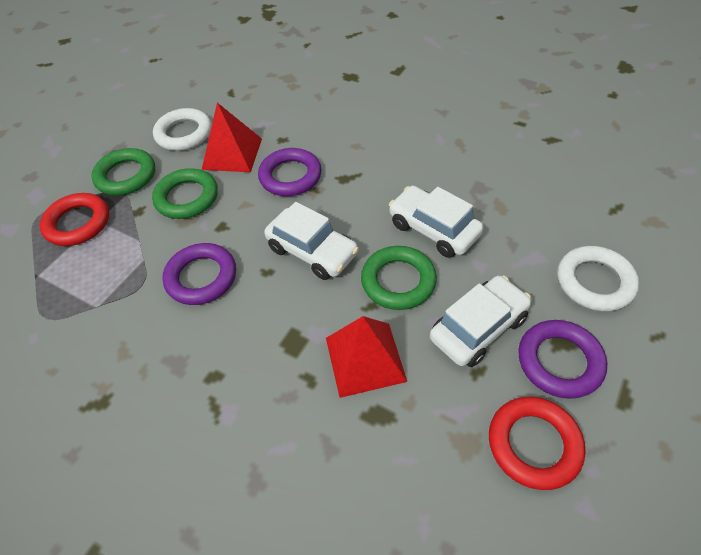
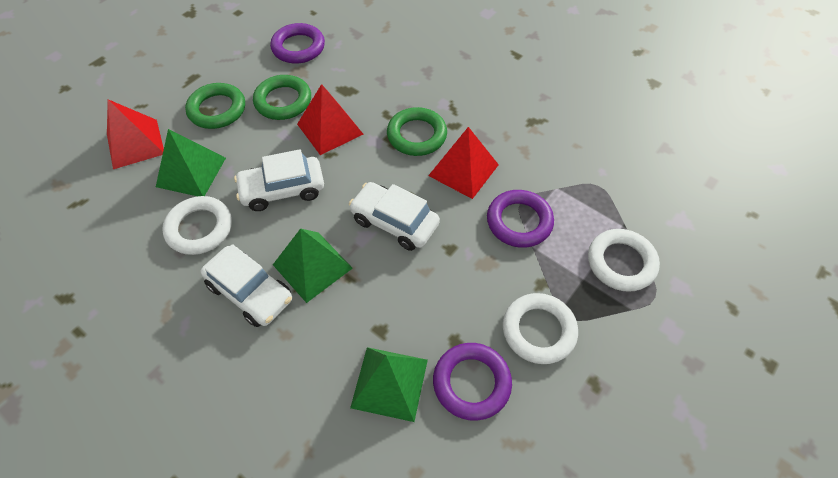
green pyramid: 0 -> 3
red pyramid: 2 -> 3
red ring: 2 -> 0
white ring: 2 -> 3

